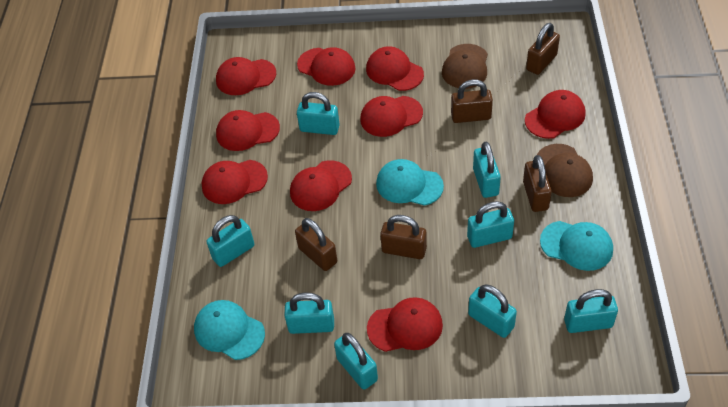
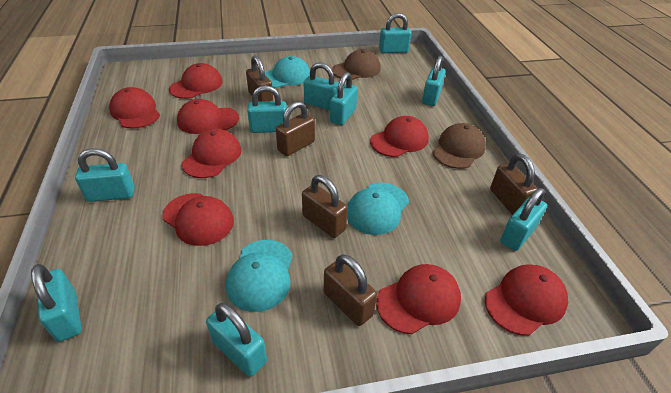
red cap: 9 -> 8
turquoise padlock: 8 -> 9

